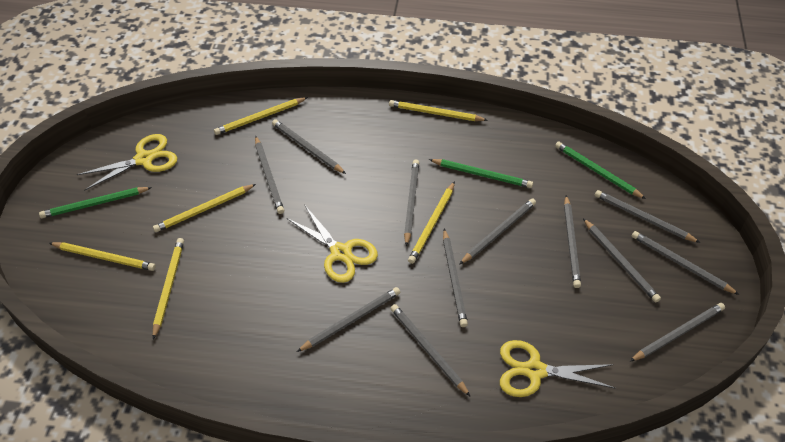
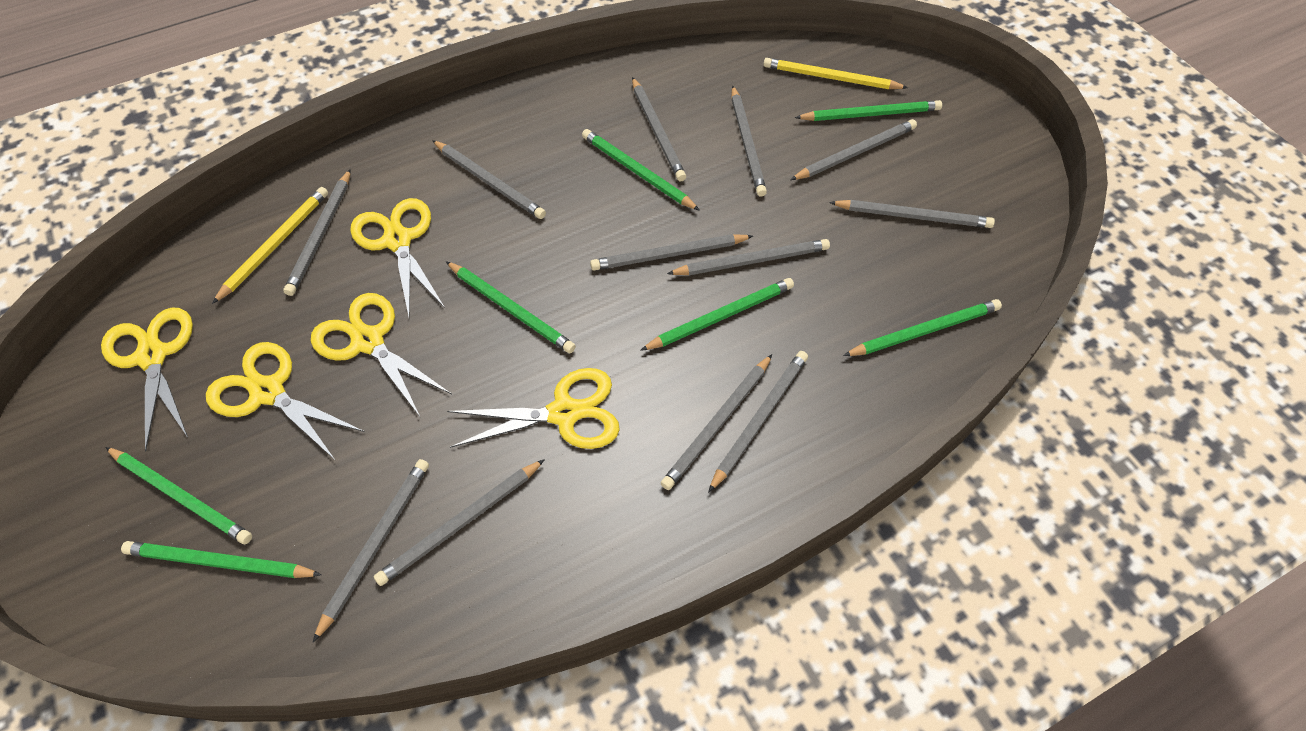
green pencil: 3 -> 7
yellow pencil: 6 -> 2
yellow scissors: 3 -> 5

